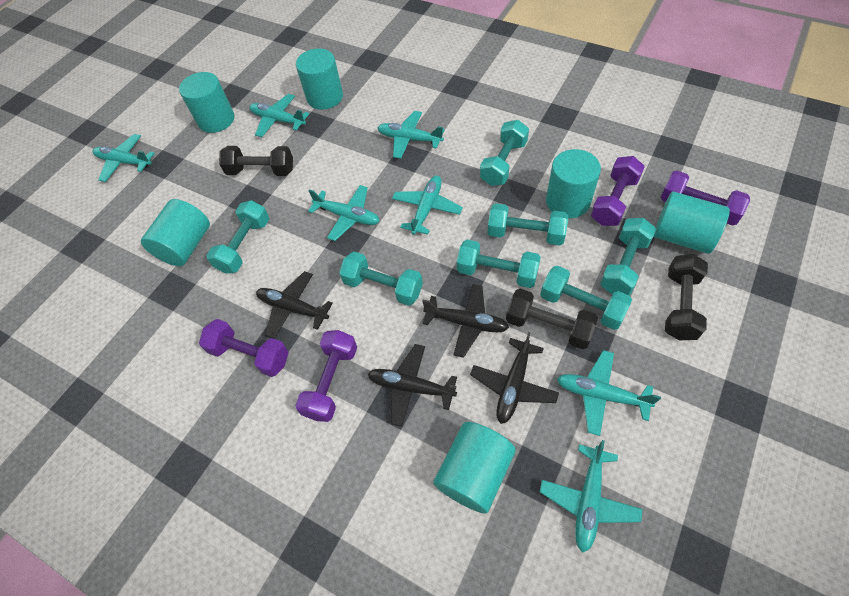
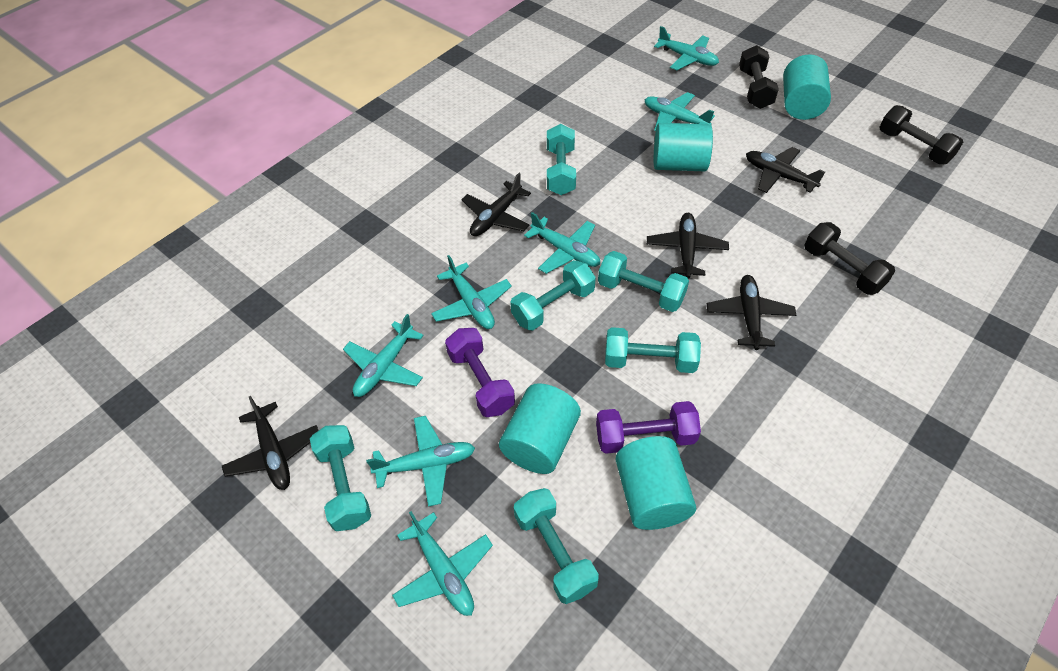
black plane: 4 -> 5
purple dumbbell: 4 -> 2
turquoise cylinder: 6 -> 4
turquoise dumbbell: 7 -> 6

